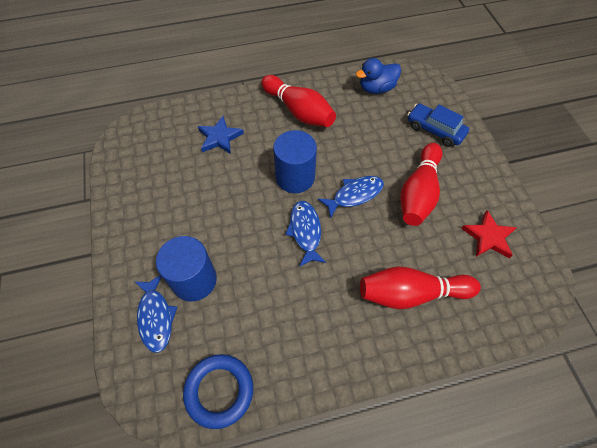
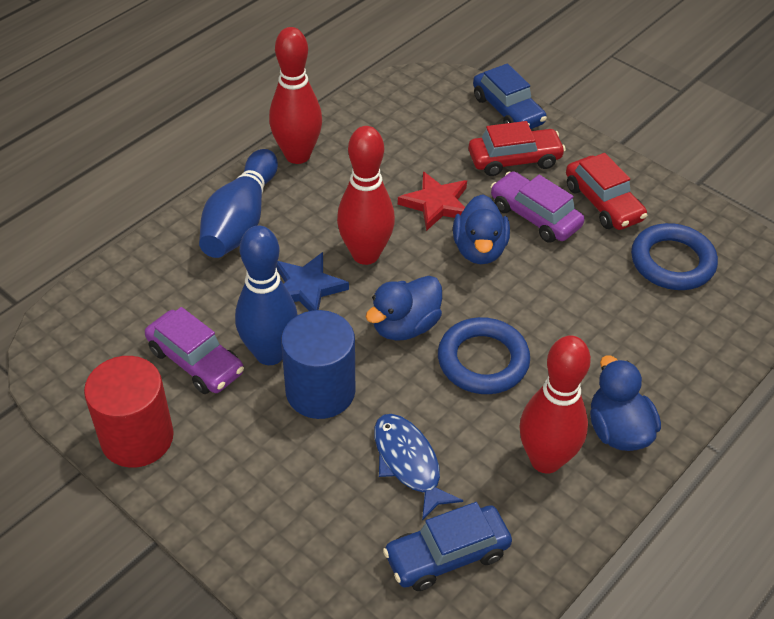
blue bowling pin: 0 -> 2
blue car: 1 -> 2
blue cylinder: 2 -> 1
blue duck: 1 -> 3
blue fish: 3 -> 1
blue ring: 1 -> 2
purple car: 0 -> 2
red car: 0 -> 2
red cylinder: 0 -> 1

